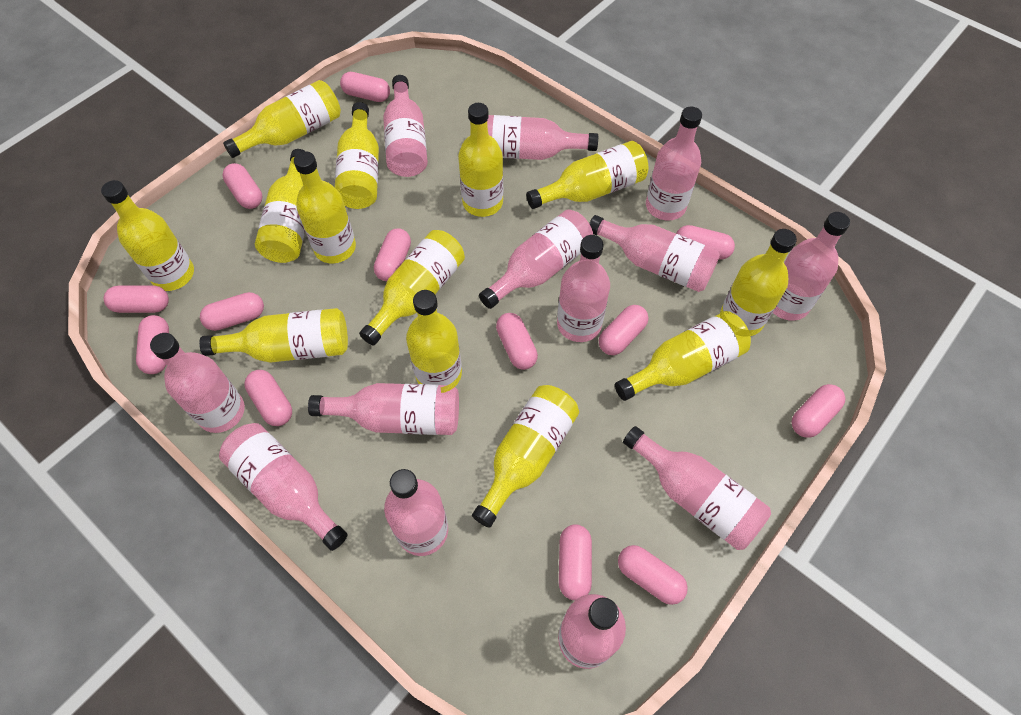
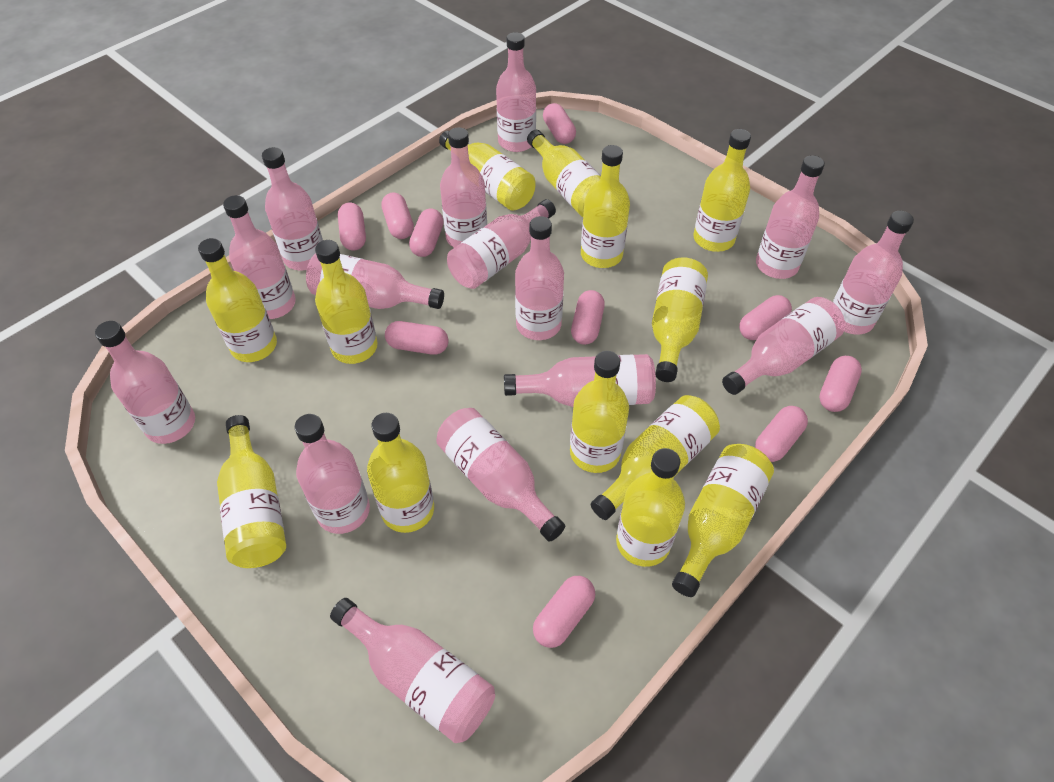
pink bottle: 13 -> 15
pink capsule: 13 -> 10

